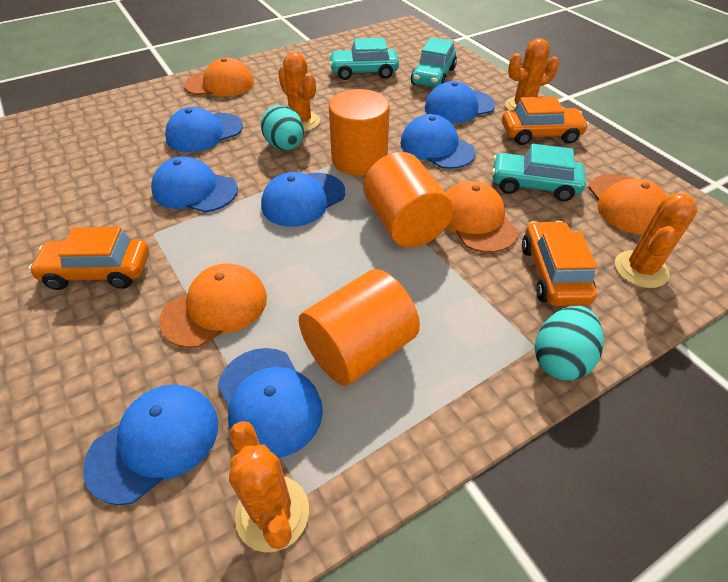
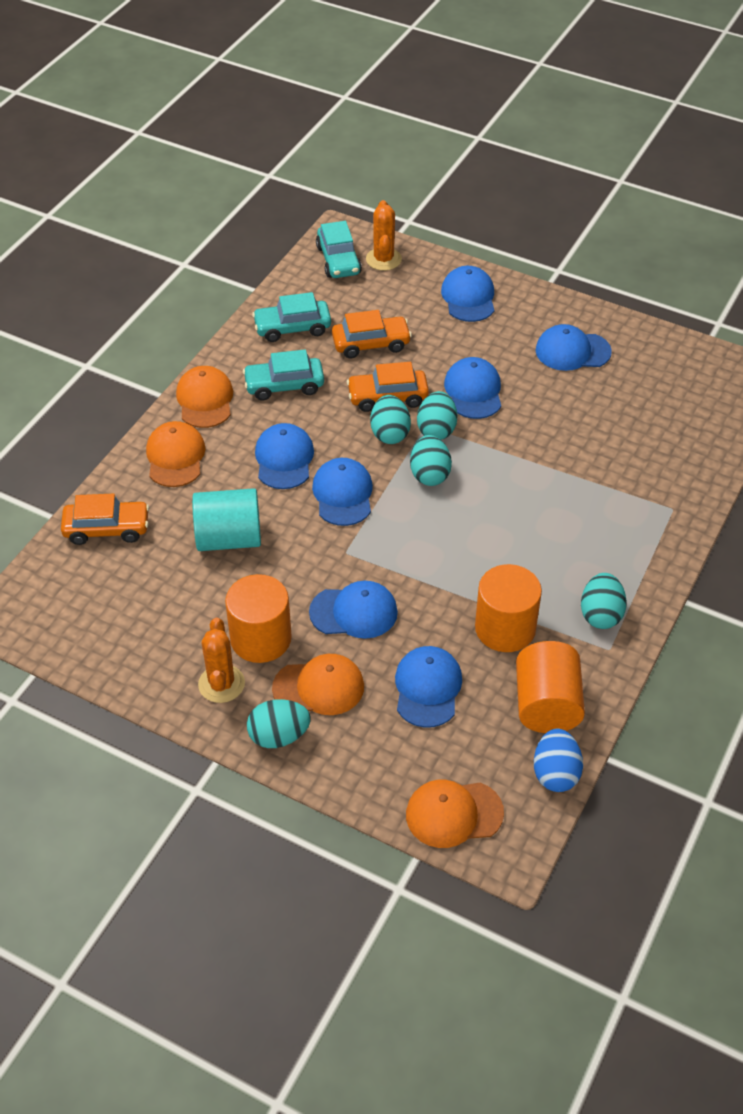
blue egg: 0 -> 1
orange cactus: 4 -> 2
turquoise cylinder: 0 -> 1
turquoise egg: 2 -> 5

